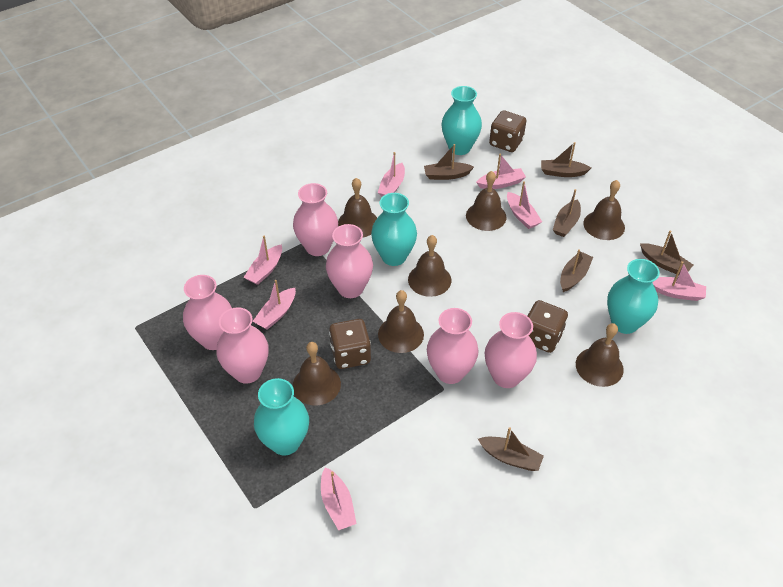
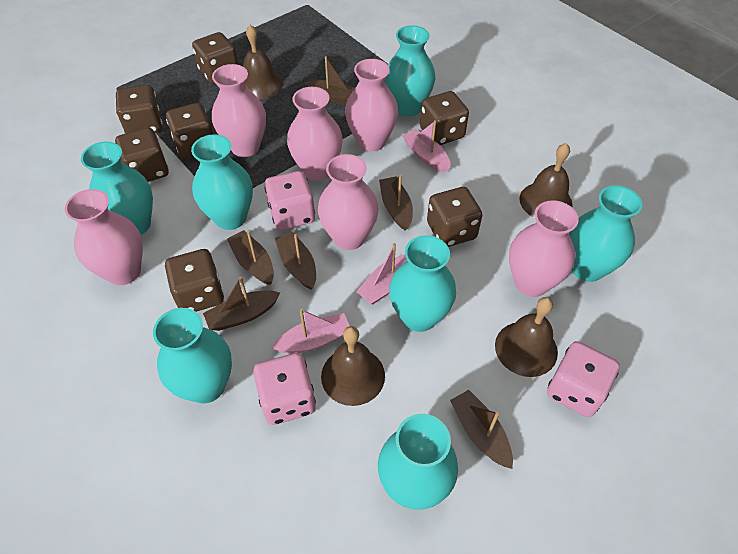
brown bell: 7 -> 4
brown dice: 3 -> 7
pink boat: 7 -> 3
pink dice: 0 -> 3
turquoise vase: 4 -> 7

